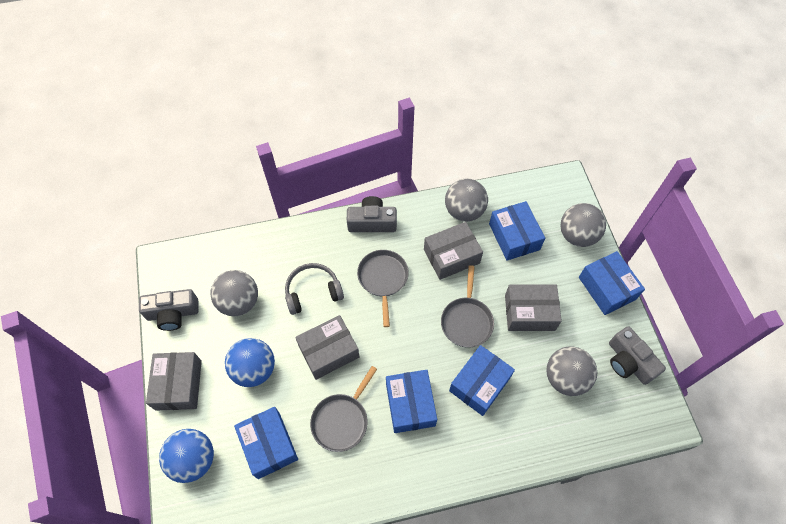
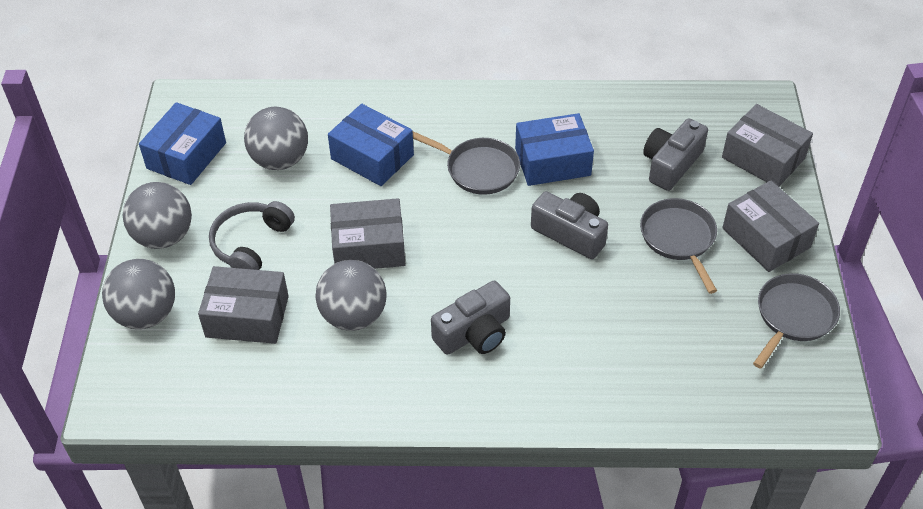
blue ball: 2 -> 0
blue box: 5 -> 3

